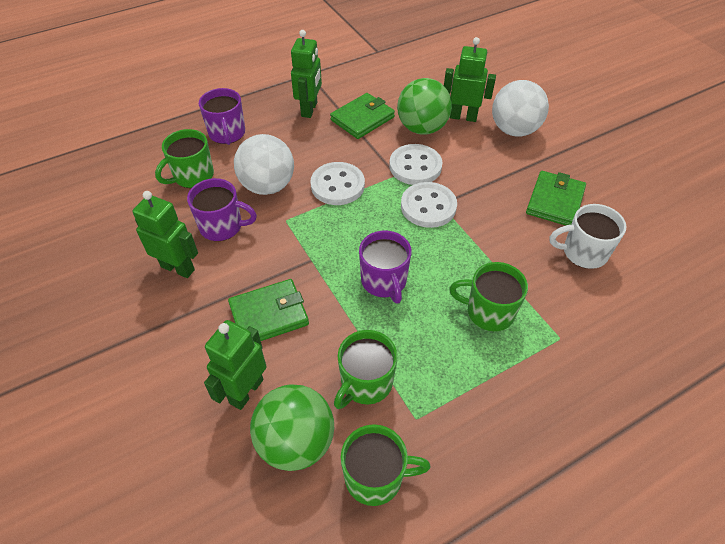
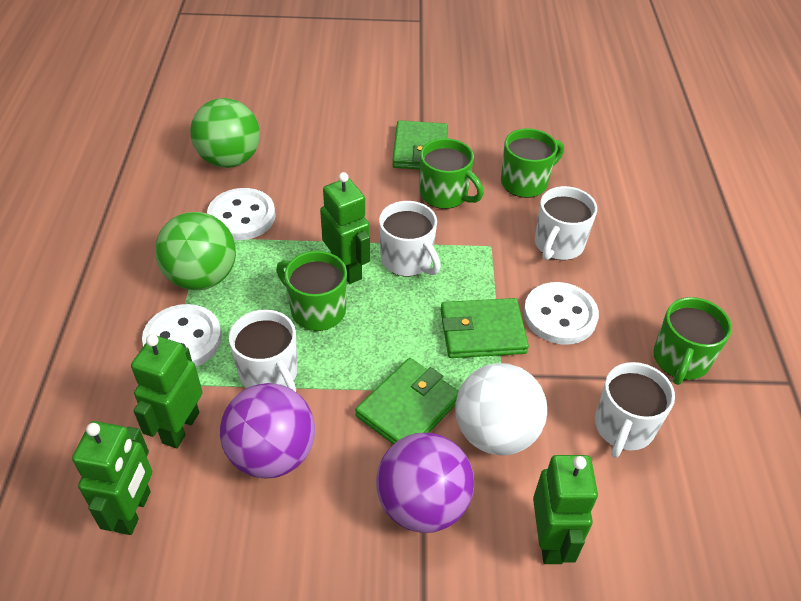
purple ball: 0 -> 2
purple mug: 3 -> 0
white ball: 2 -> 1
white mug: 1 -> 4

